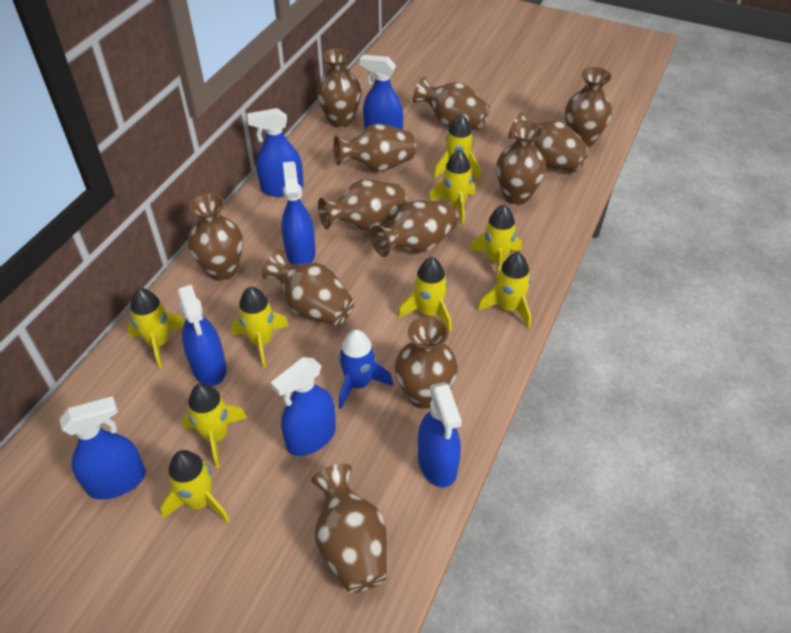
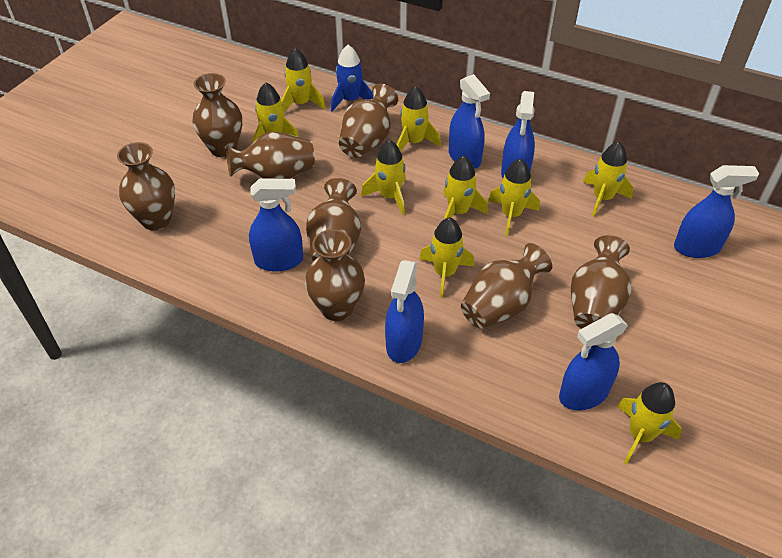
blue spray bottle: 7 -> 6
brown vase: 12 -> 8

